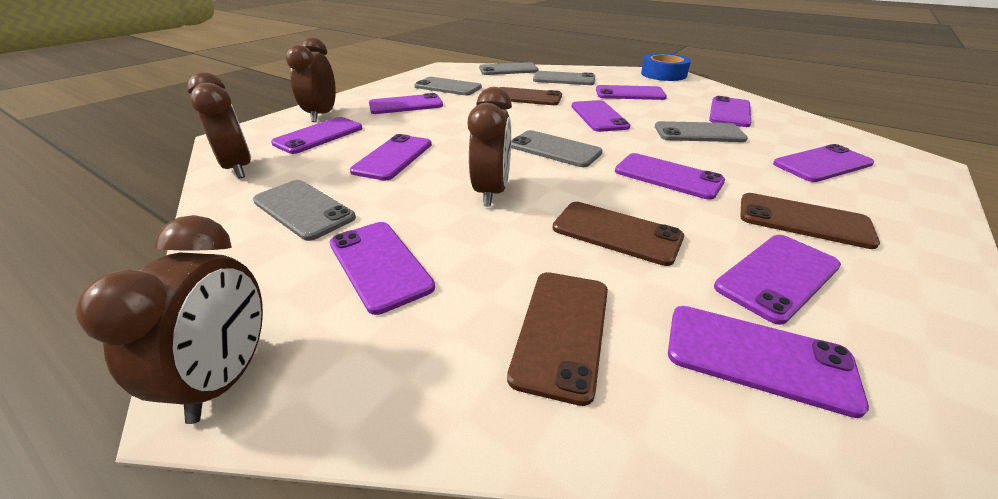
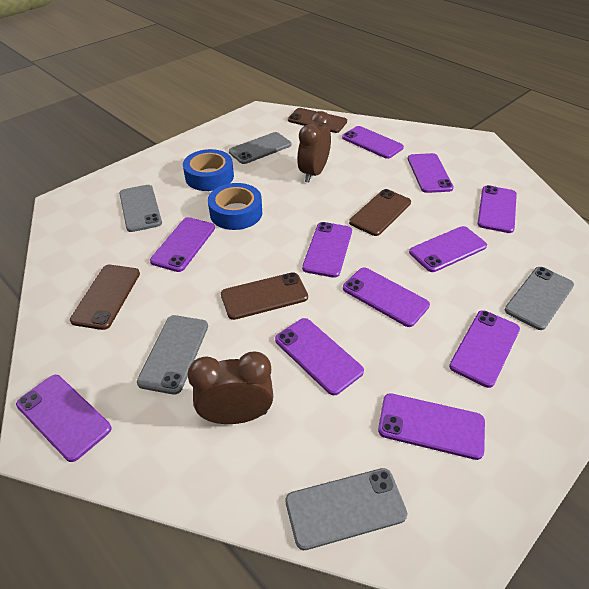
blue tape: 1 -> 2
brown clock: 4 -> 2
grey phone: 6 -> 5

